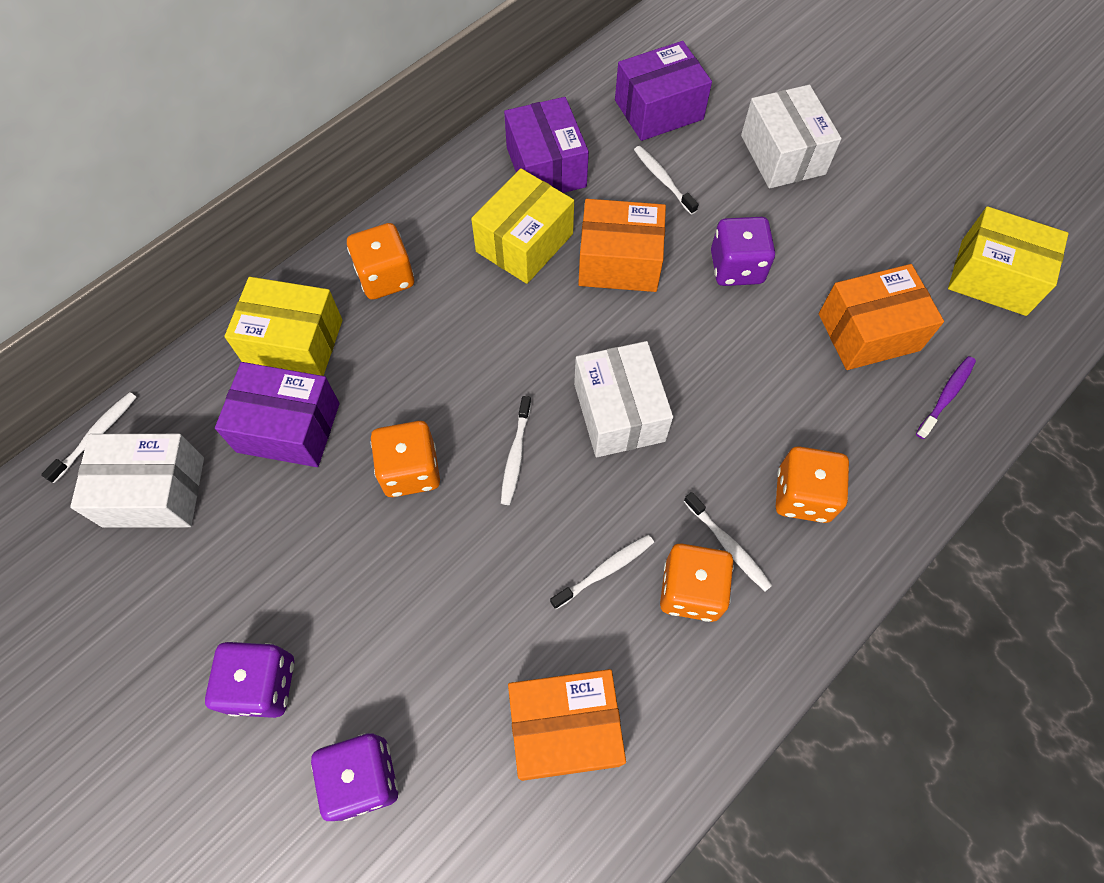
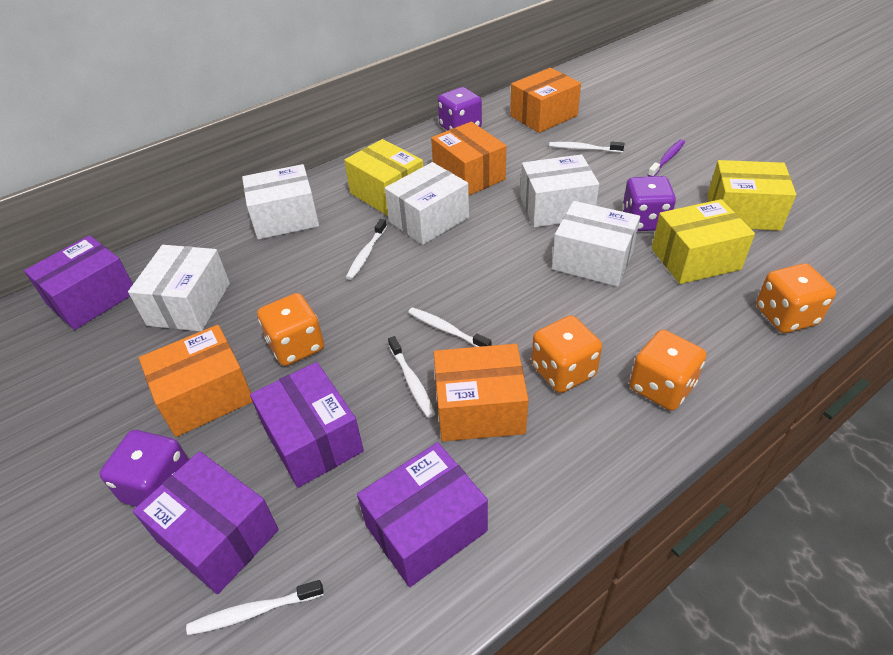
orange box: 3 -> 4
purple box: 3 -> 4
white box: 3 -> 5

